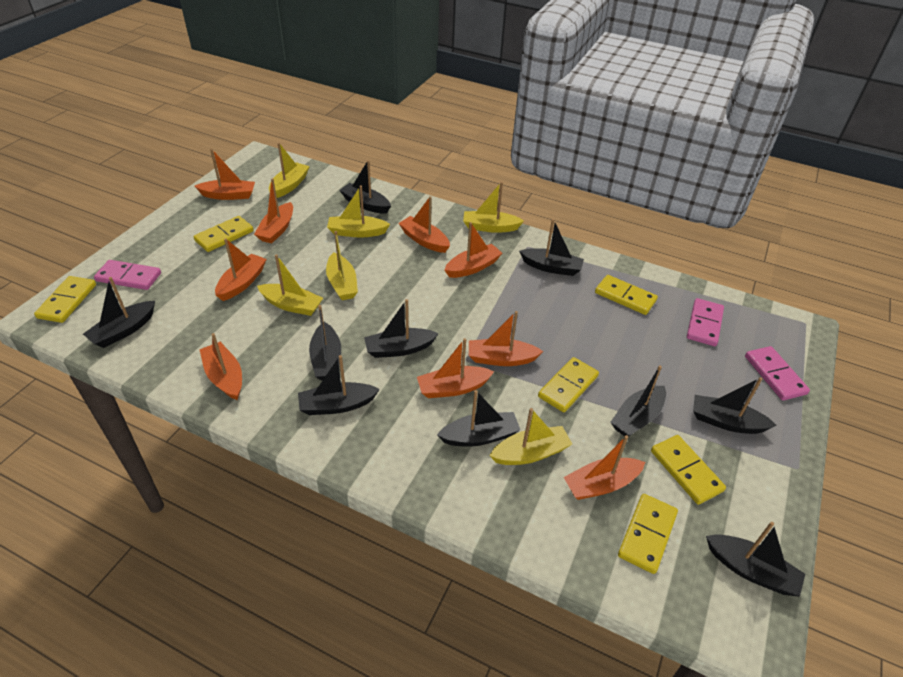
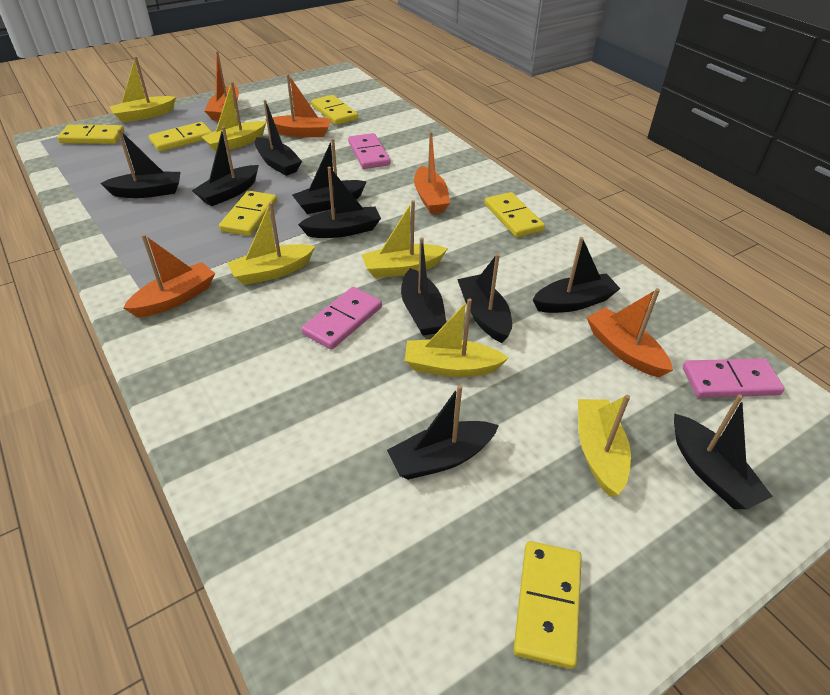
orange boat: 9 -> 5

